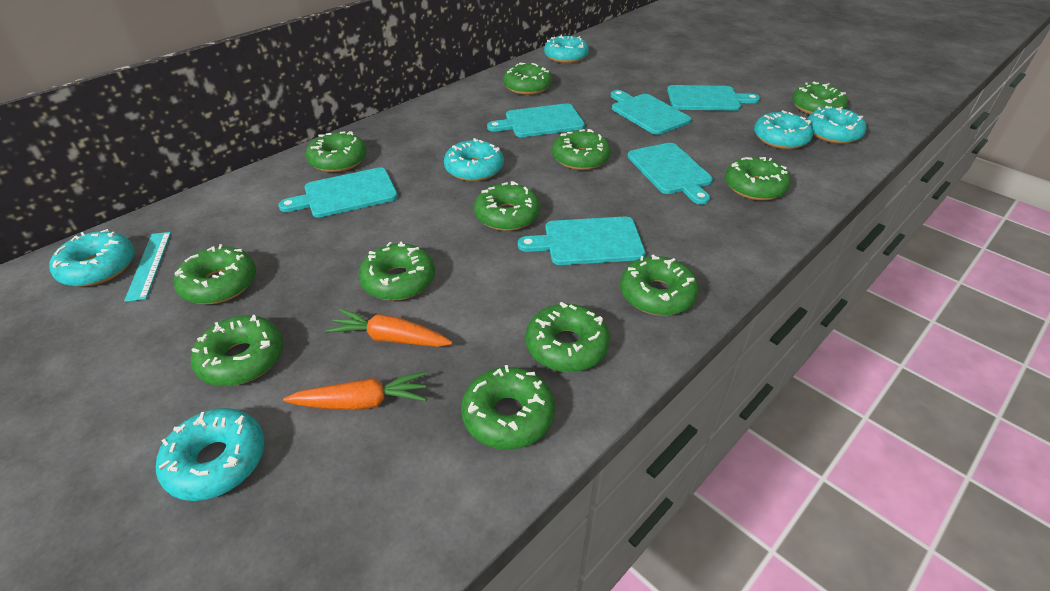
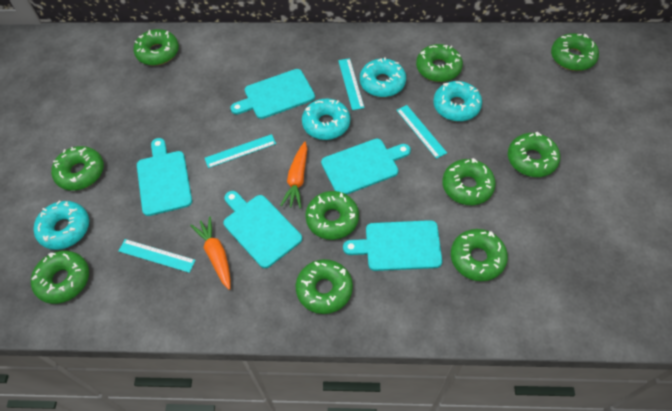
green donut: 12 -> 10
turquoise cutting board: 6 -> 5
turquoise donut: 6 -> 4
turquoise ruler: 1 -> 4

